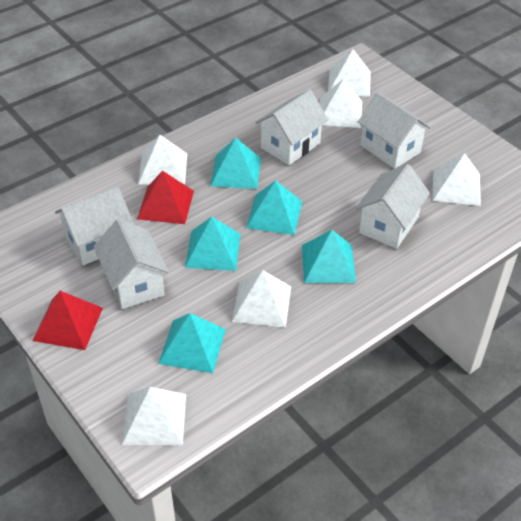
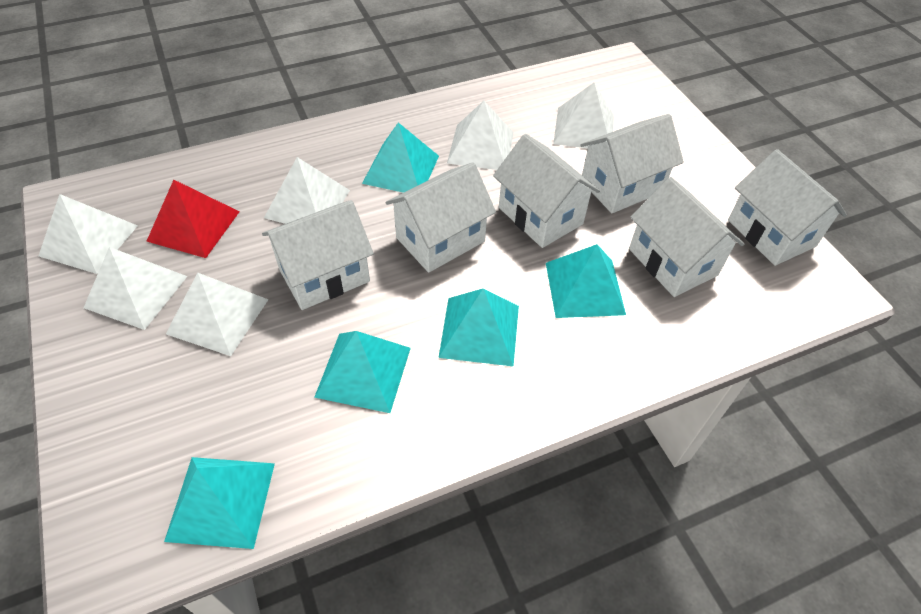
red pyramid: 2 -> 1
white house: 5 -> 6

